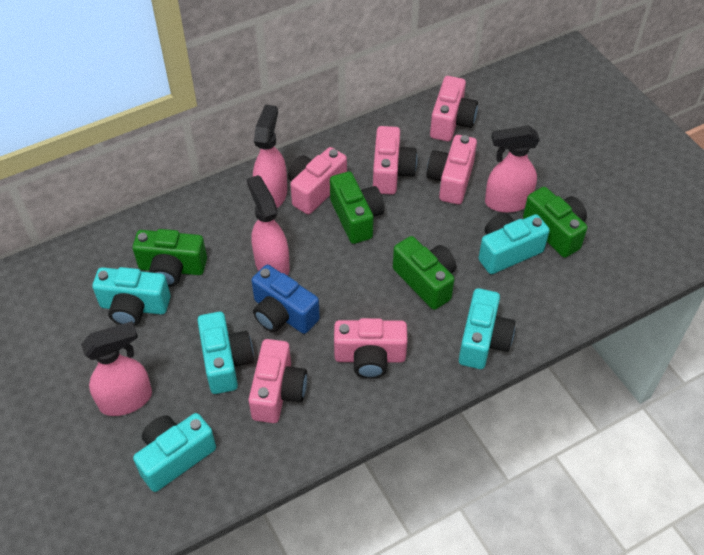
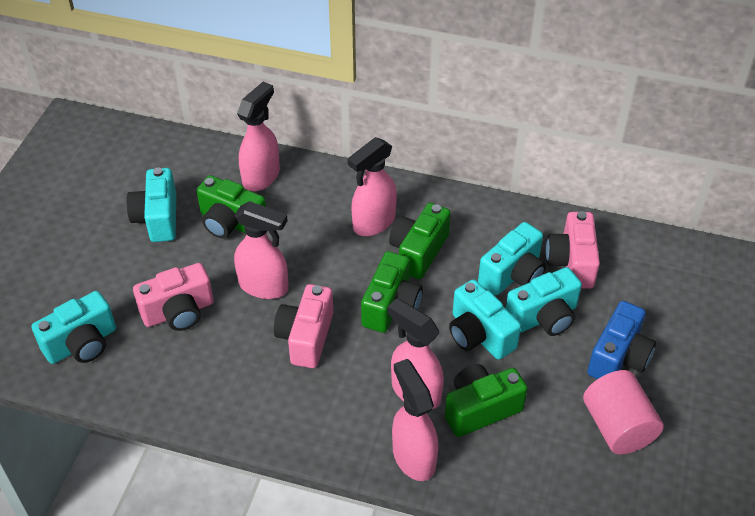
pink camera: 6 -> 3
pink cylinder: 0 -> 1
pink spray bottle: 4 -> 5

